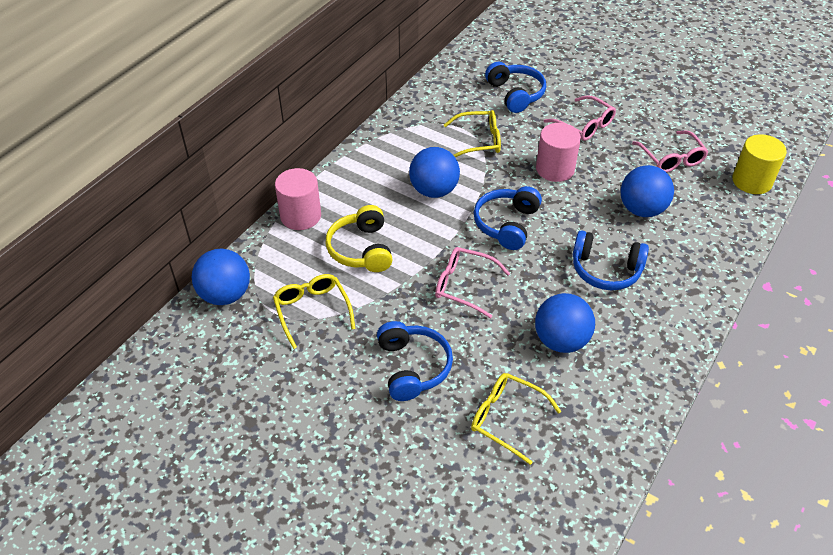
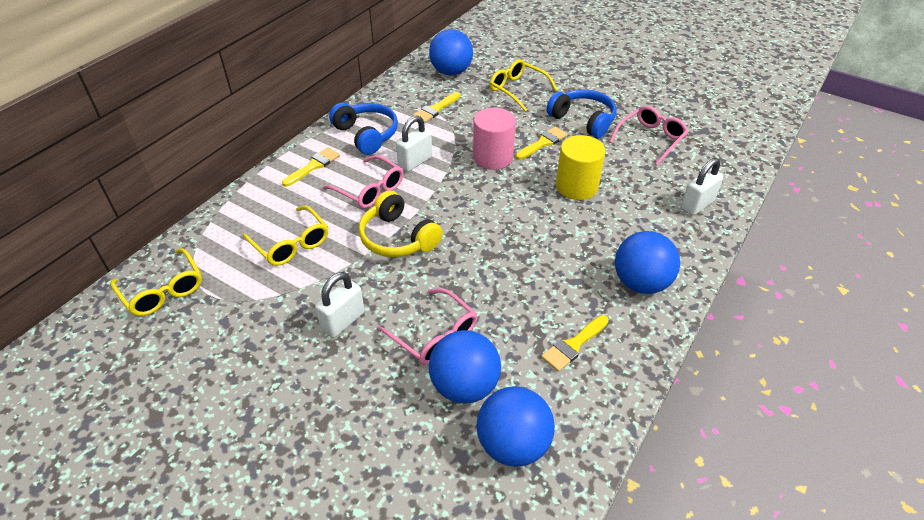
blue headphones: 4 -> 2
pink cylinder: 2 -> 1
white padlock: 0 -> 3
yellow brush: 0 -> 4

